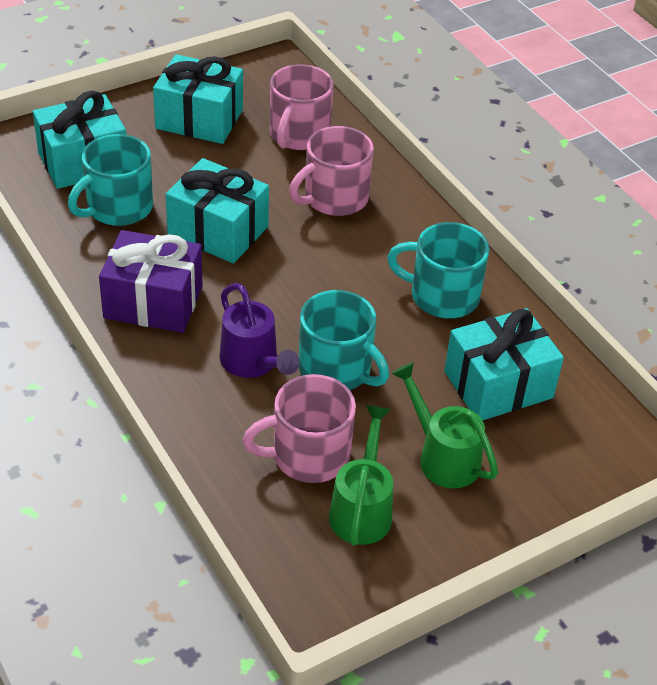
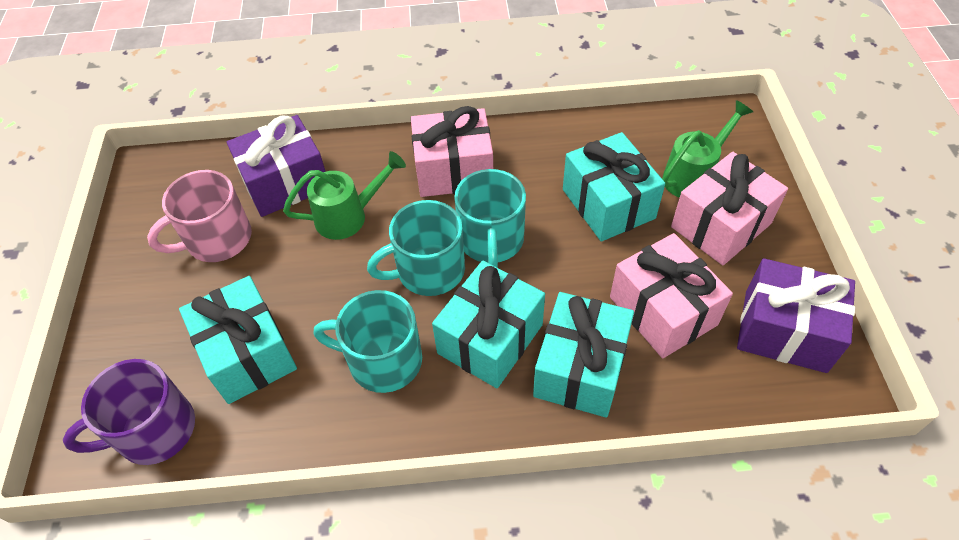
pink gift: 0 -> 3
pink mug: 3 -> 1
purple gift: 1 -> 2
purple mug: 0 -> 1
purple watering can: 1 -> 0

